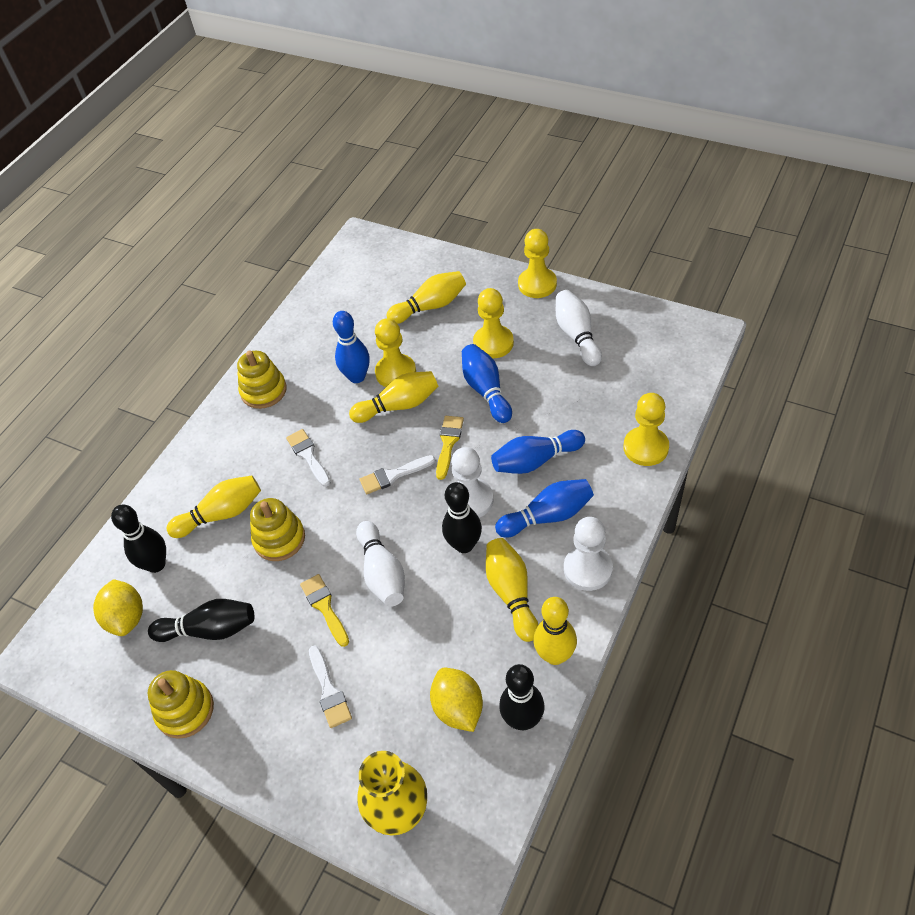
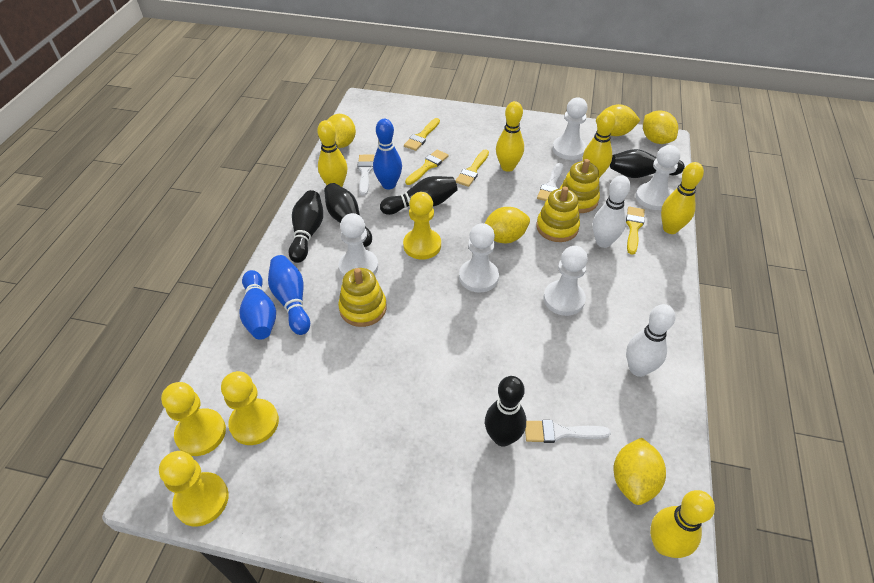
black bowling pin: 4 -> 5
blue bowling pin: 4 -> 3
white pawn: 2 -> 5
yellow brush: 2 -> 4
yellow lemon: 2 -> 5
yellow vase: 1 -> 0

